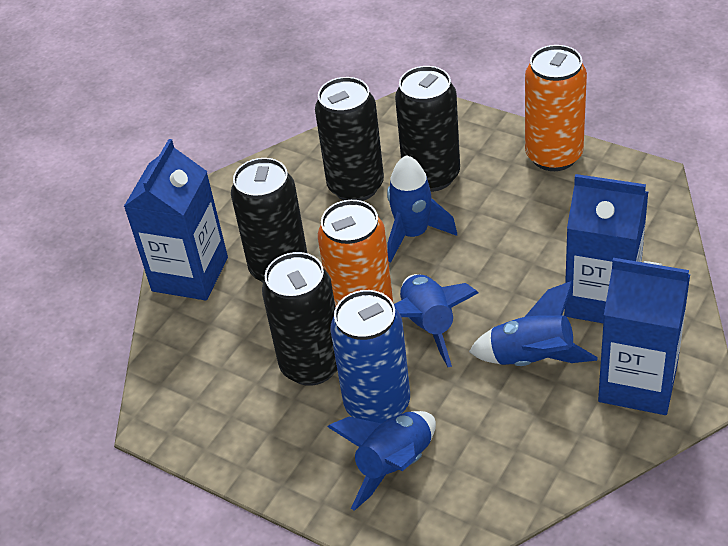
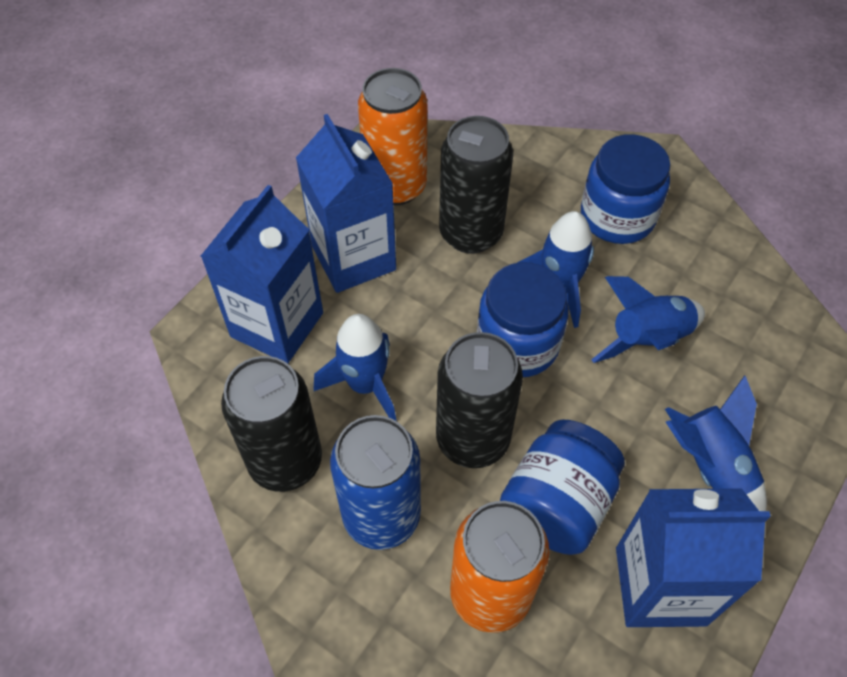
black can: 4 -> 3
blue jar: 0 -> 3

